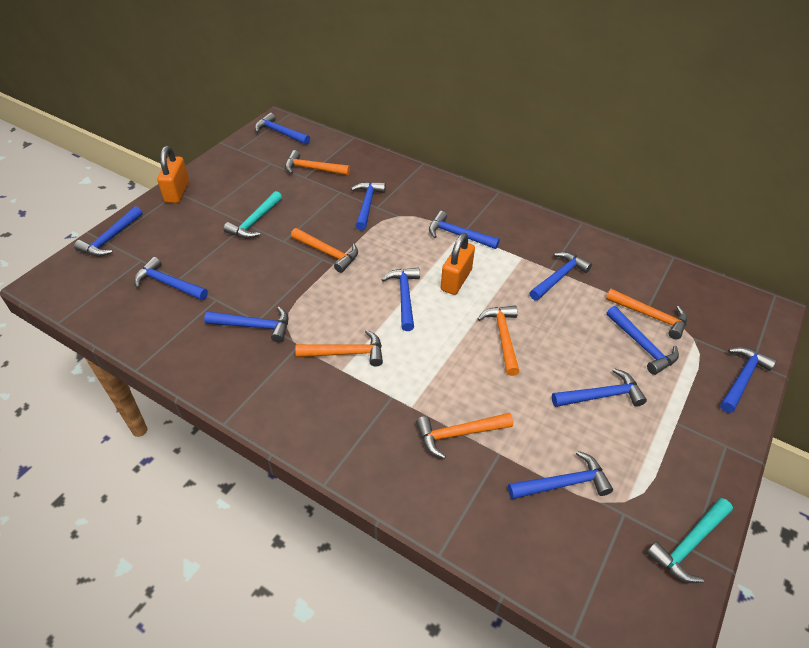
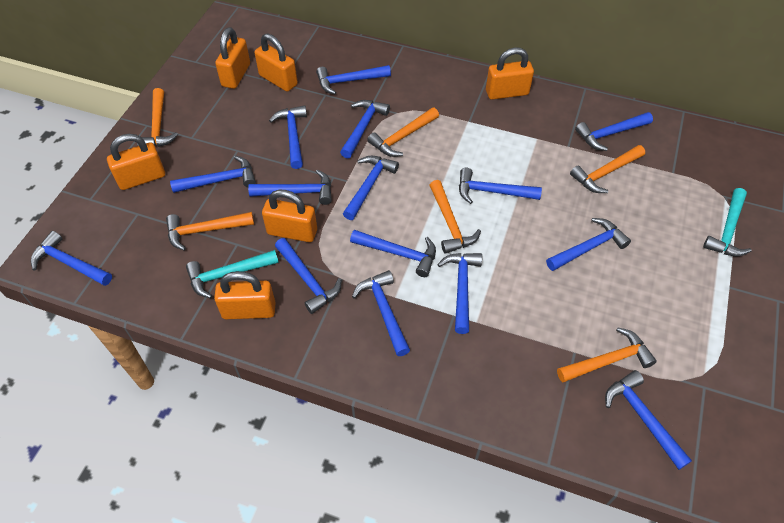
blue hammer: 12 -> 15
orange padlock: 2 -> 6

